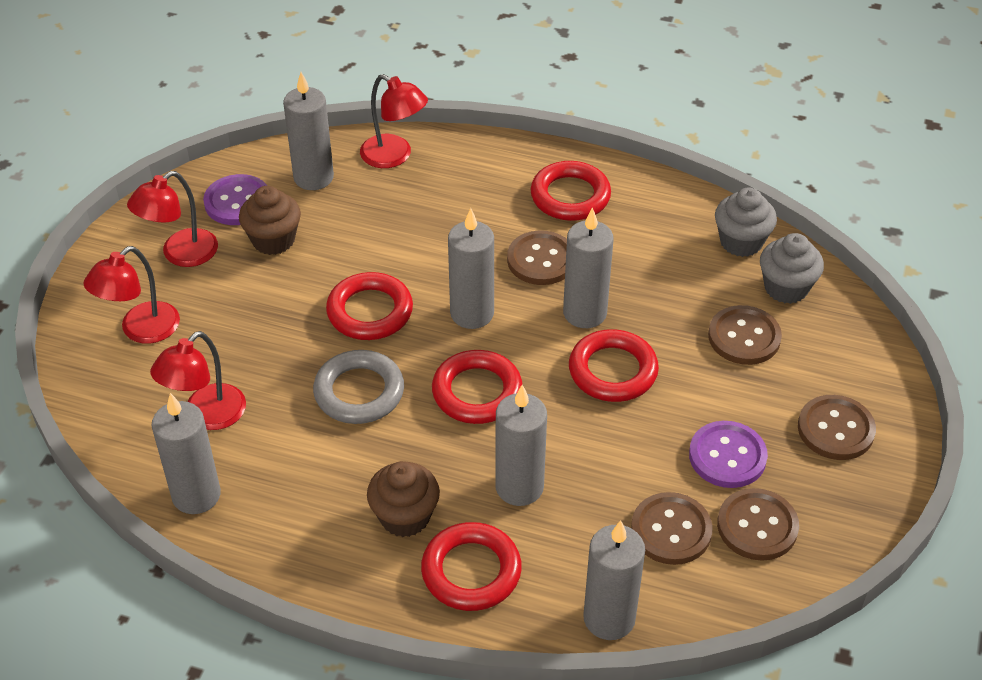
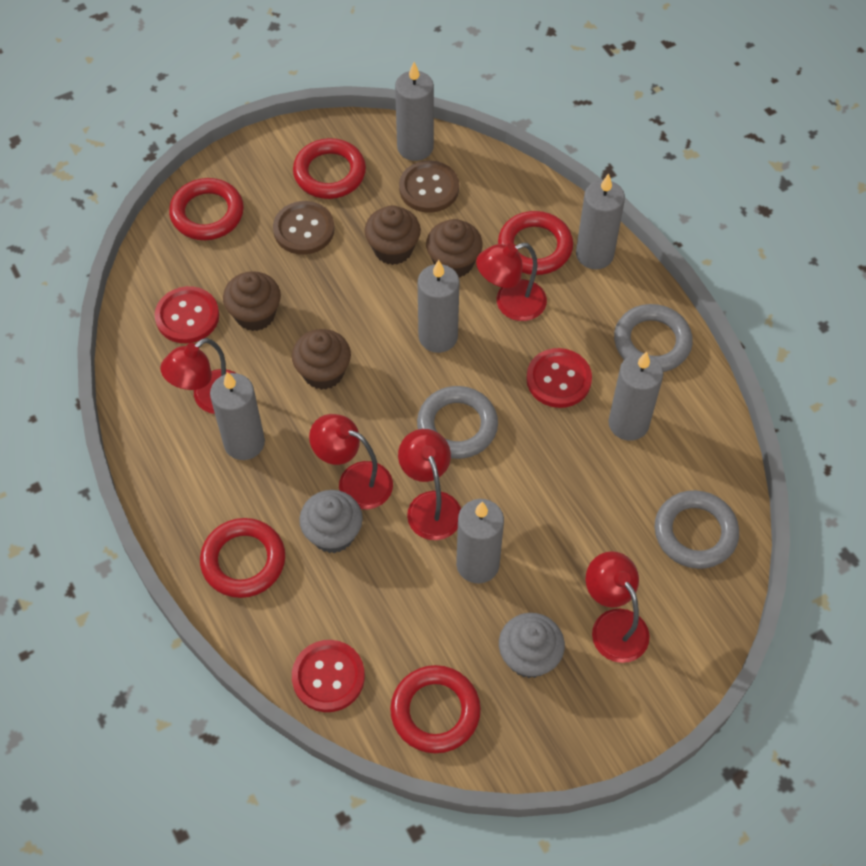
brown button: 5 -> 2
brown cupcake: 2 -> 4
grey ring: 1 -> 3
purple button: 2 -> 0
red button: 0 -> 3
red lamp: 4 -> 5

